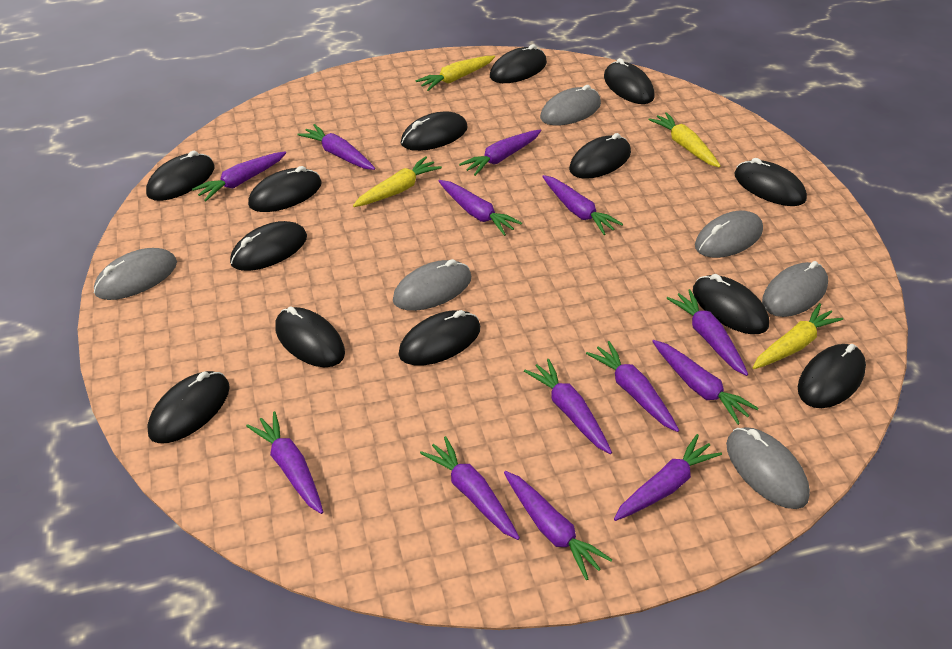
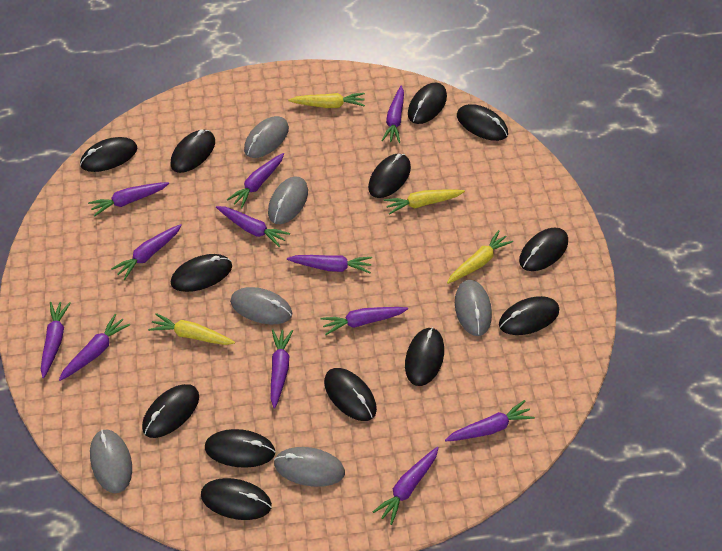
purple carrot: 13 -> 12

